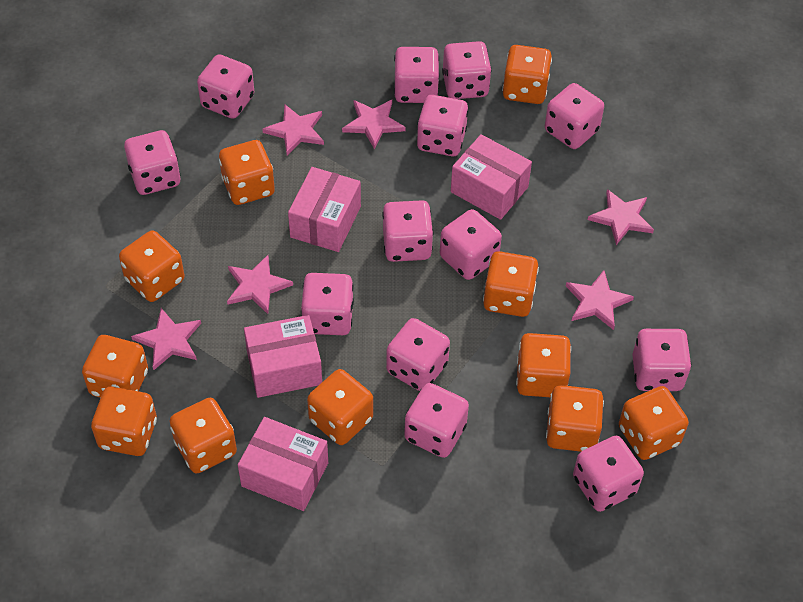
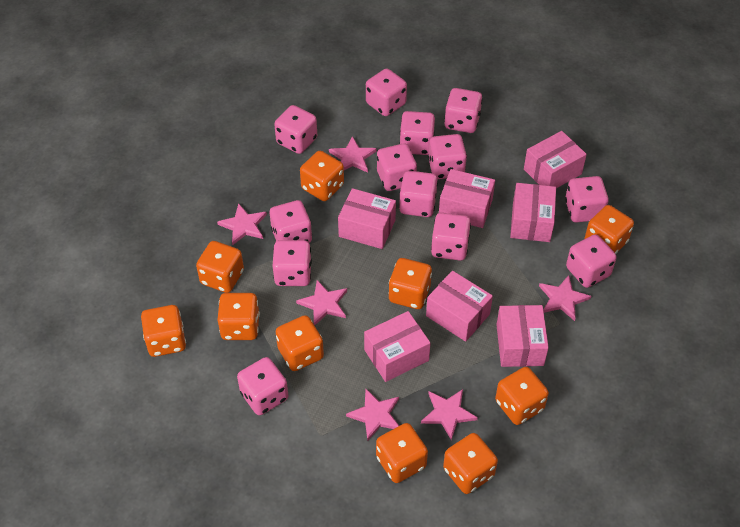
orange dice: 11 -> 10
pink box: 4 -> 7

